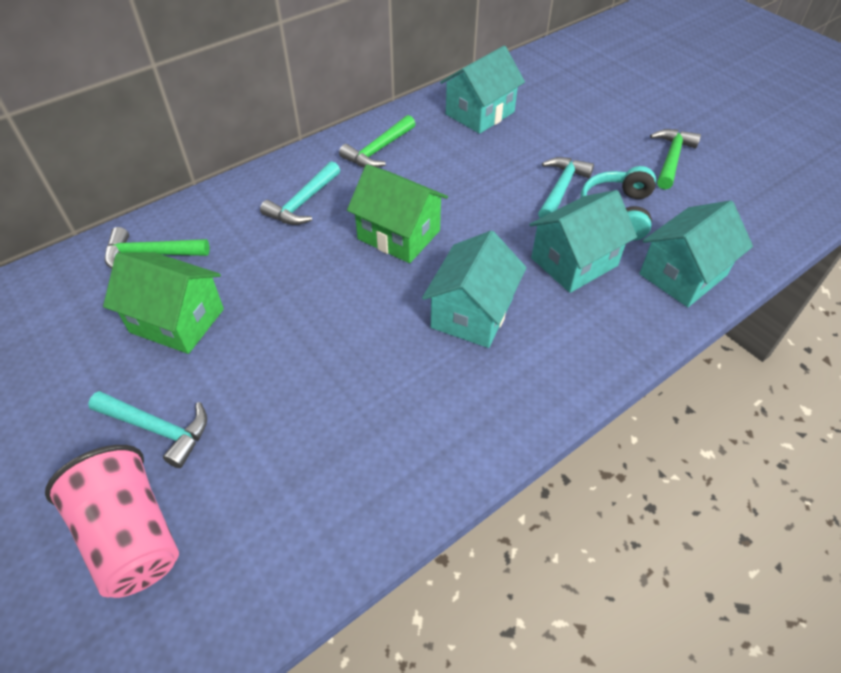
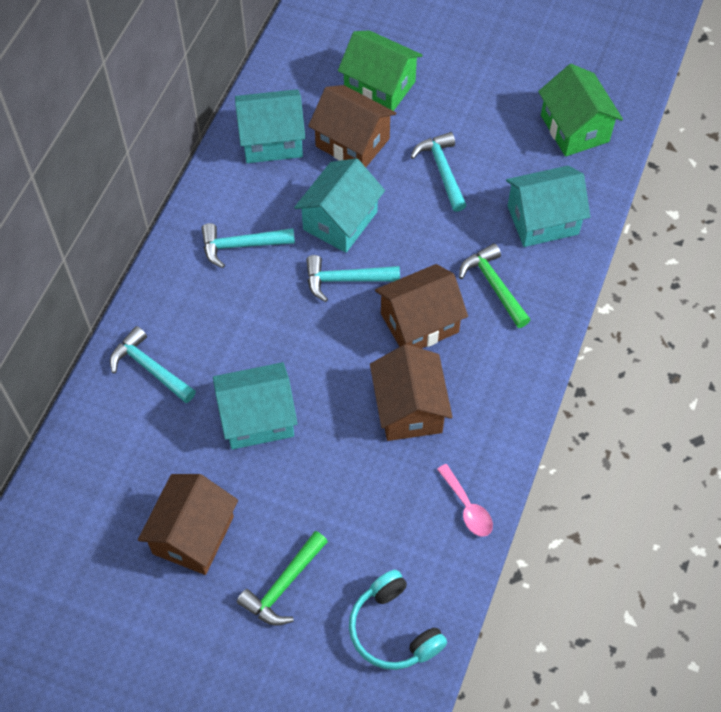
brown house: 0 -> 4
green hammer: 3 -> 2
pink cup: 1 -> 0
pink spoon: 0 -> 1
turquoise hammer: 3 -> 4

